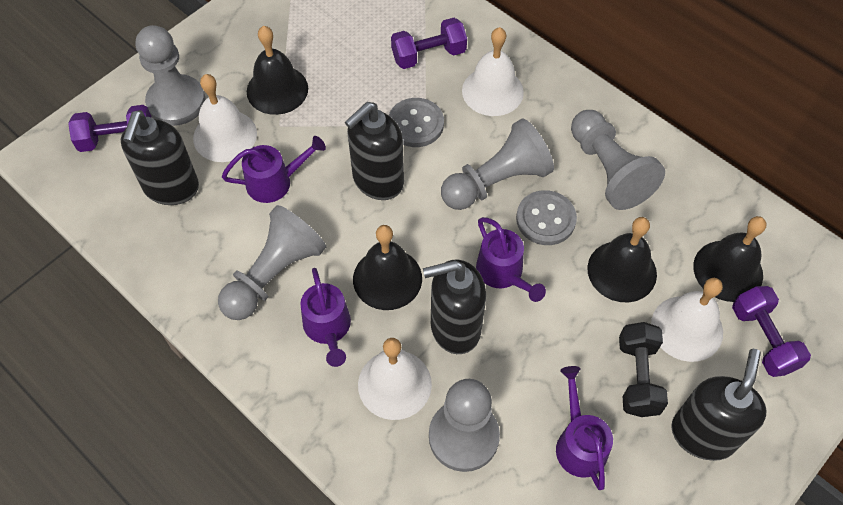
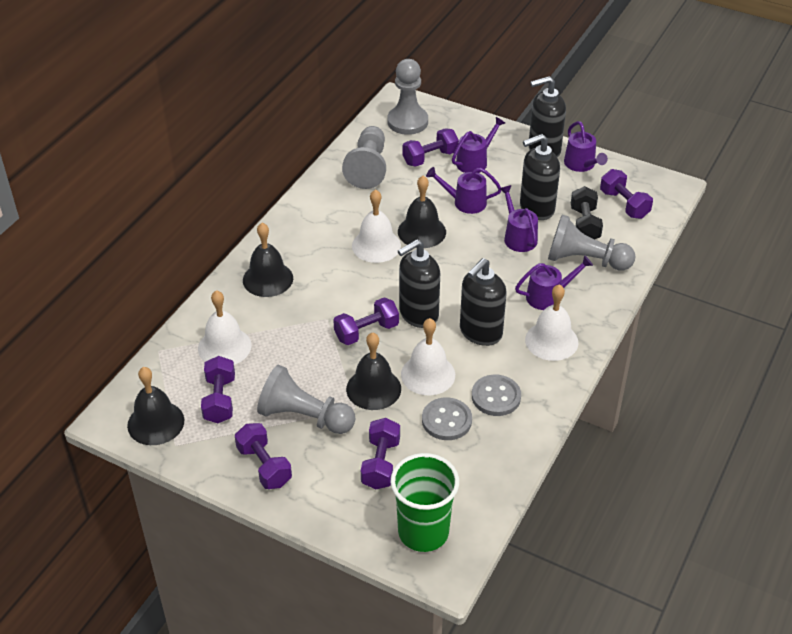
green cup: 0 -> 1
grey pawn: 5 -> 4
purple dumbbell: 3 -> 6
purple watering can: 4 -> 5

